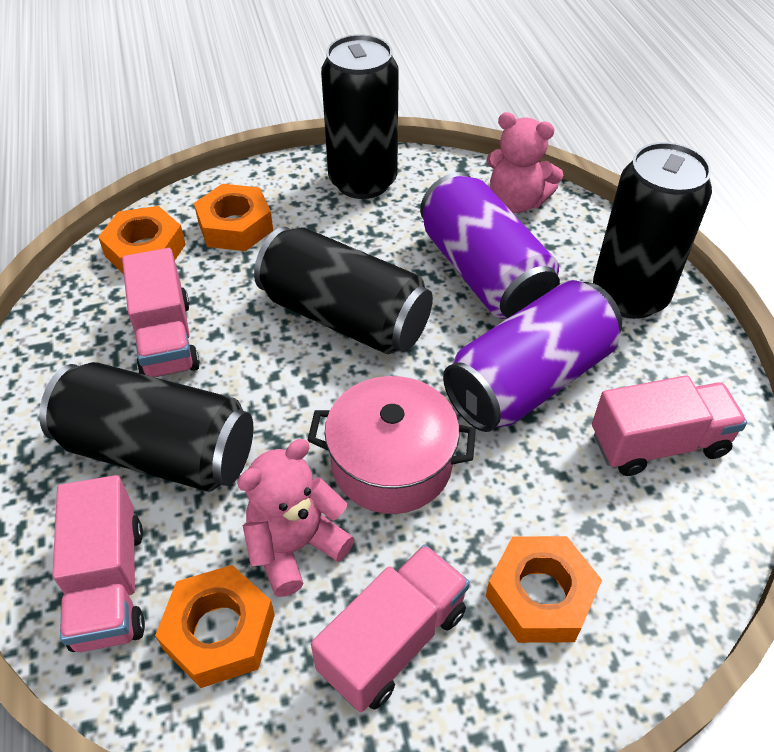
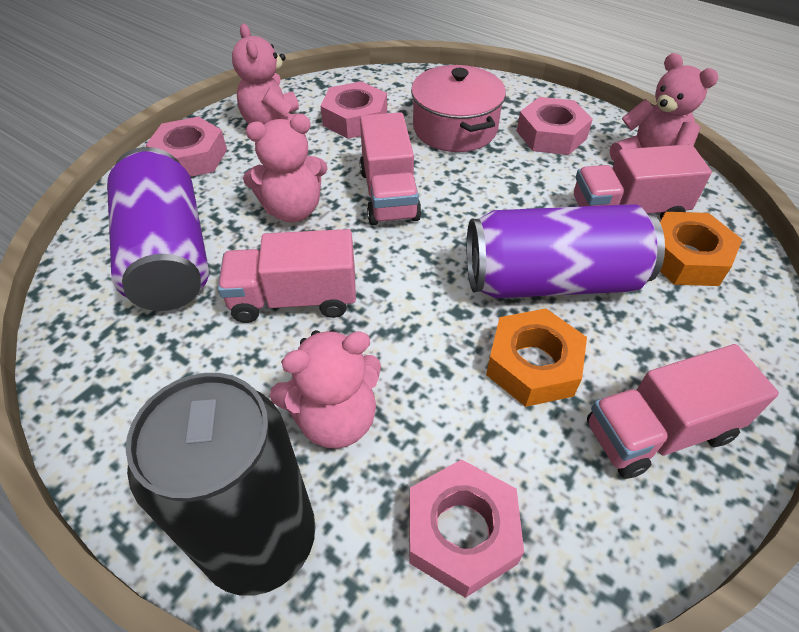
black can: 4 -> 1
orange nut: 4 -> 2
pink nut: 0 -> 4
pink teddy bear: 2 -> 4

